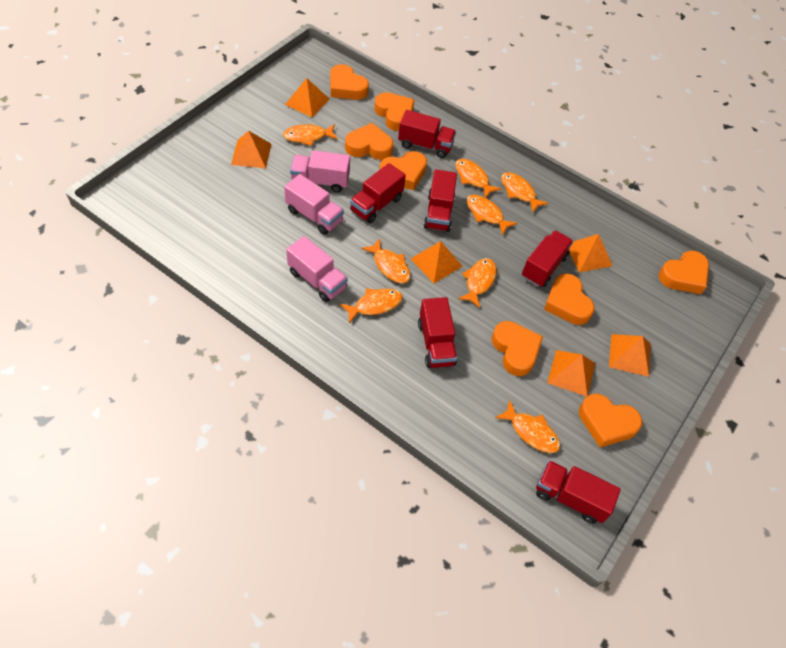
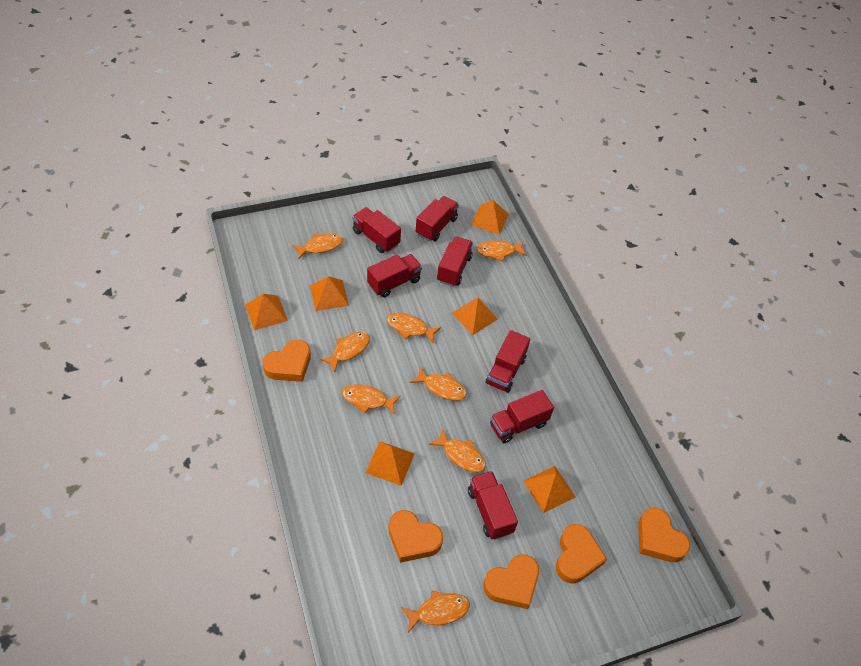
orange heart: 8 -> 5
pink truck: 3 -> 0
red truck: 6 -> 7

